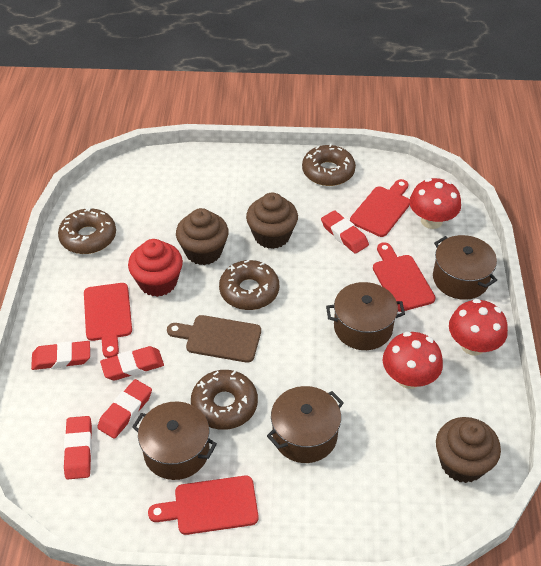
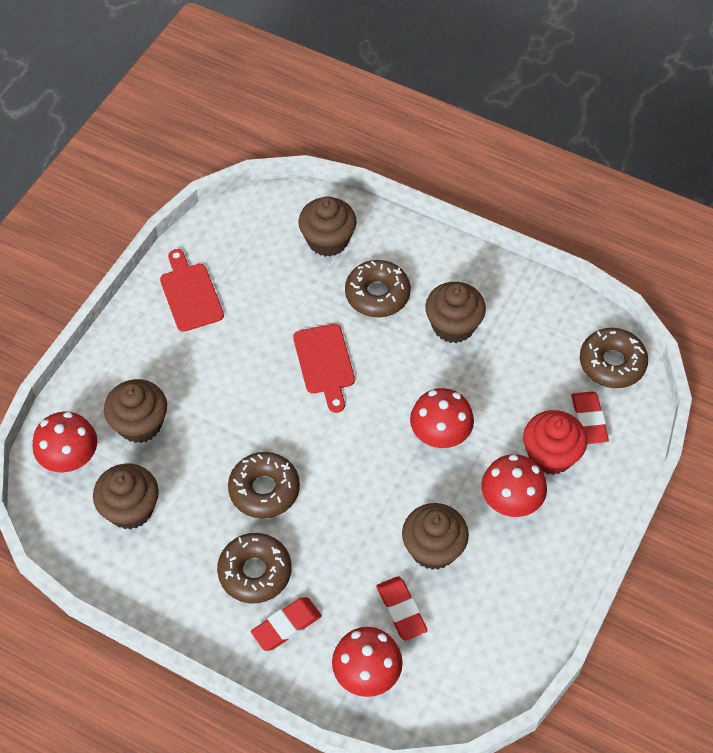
brown cupcake: 3 -> 5
brown cutting board: 1 -> 0
brown pot: 4 -> 0
red cutting board: 4 -> 2
red eraser: 5 -> 3
red mushroom: 3 -> 4

